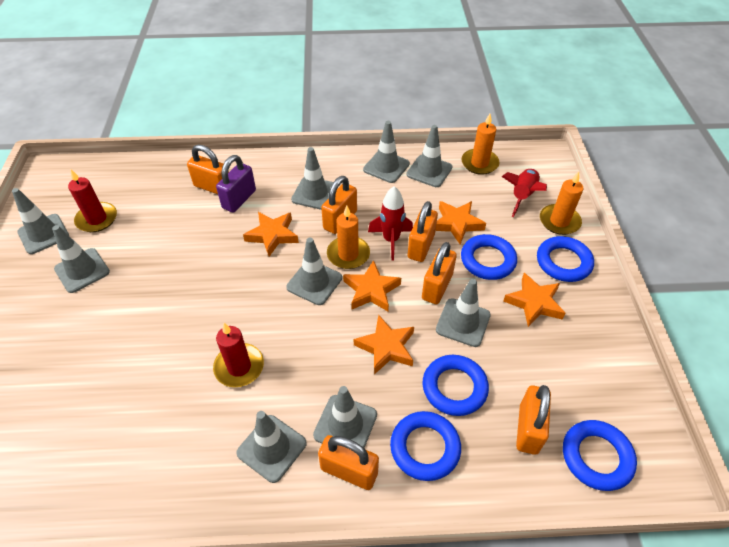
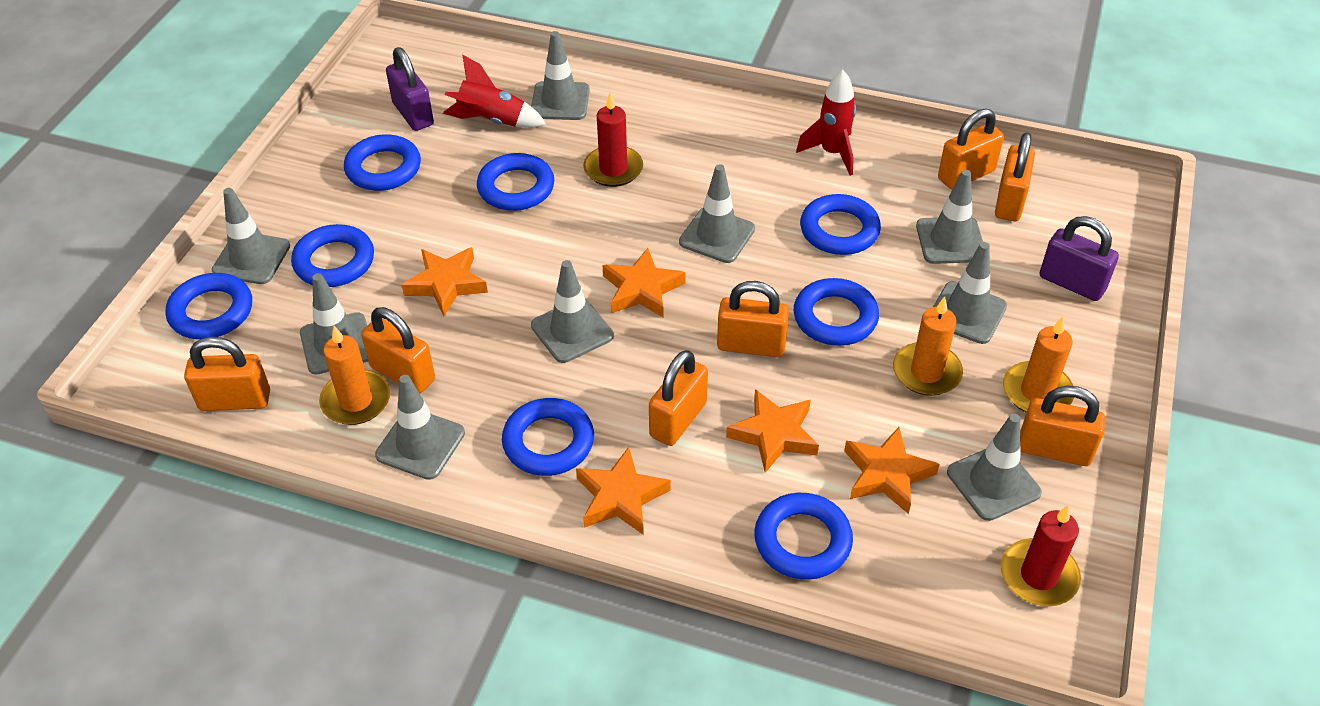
blue ring: 5 -> 8
orange padlock: 6 -> 7
purple padlock: 1 -> 2

